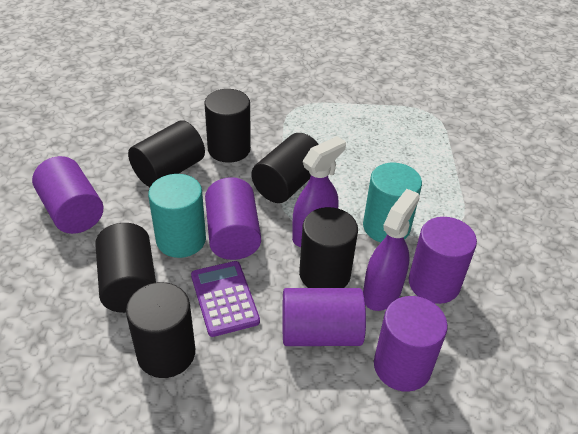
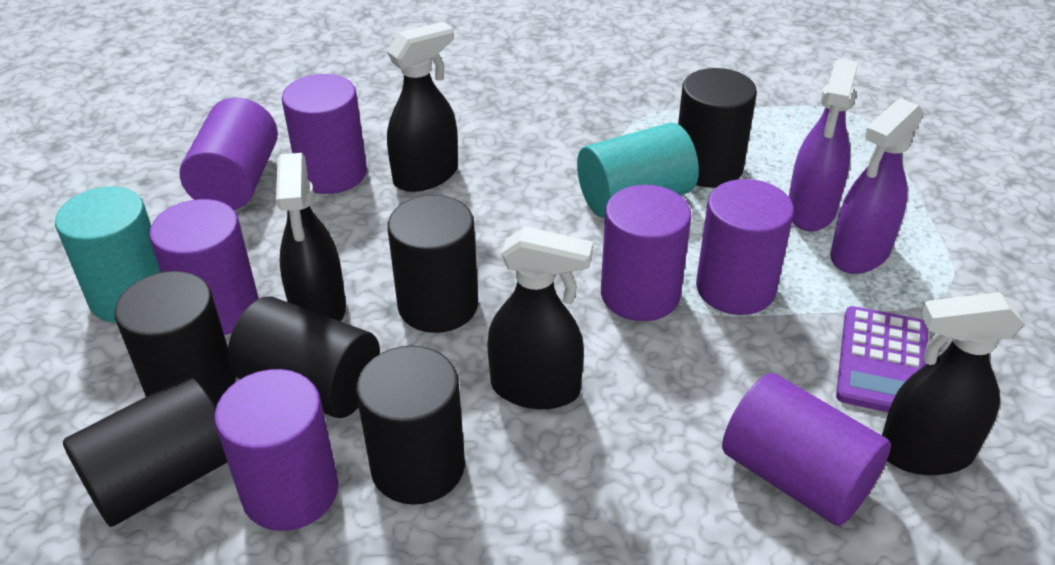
black spray bottle: 0 -> 4
purple cylinder: 5 -> 7

